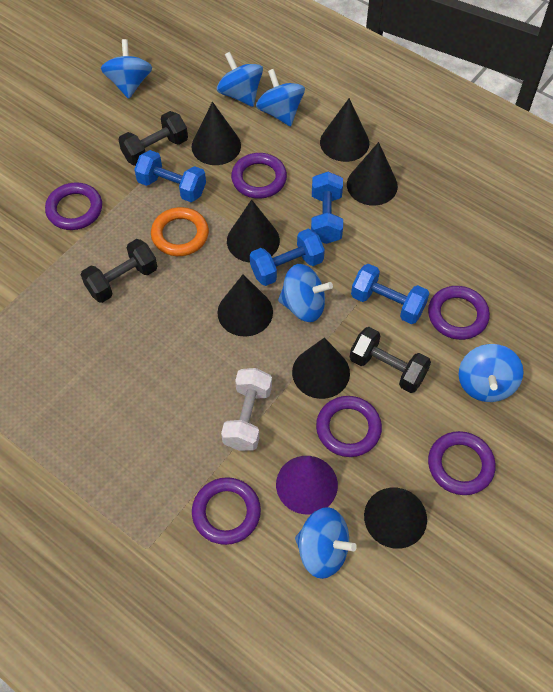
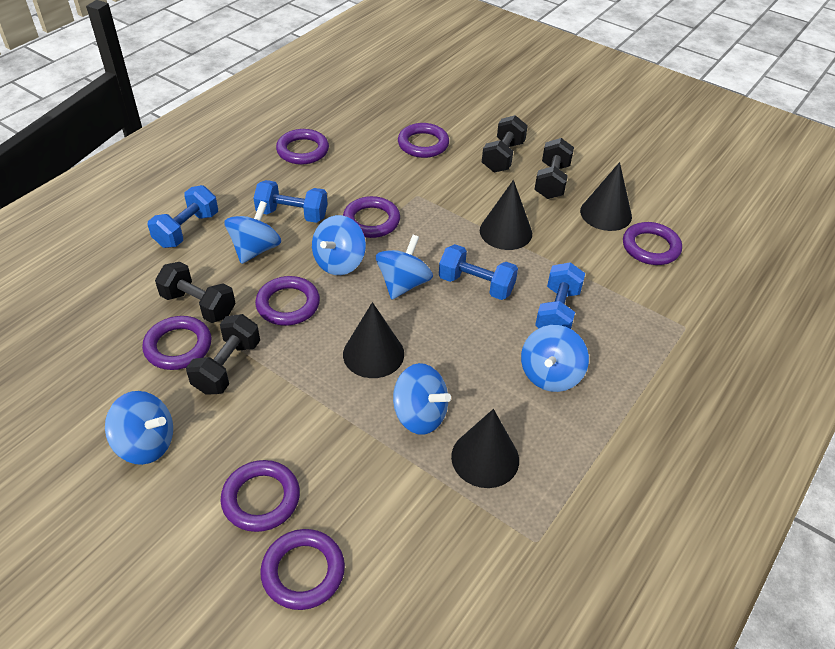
black cone: 7 -> 4
black dumbbell: 3 -> 4
orange ring: 1 -> 0
purple cone: 1 -> 0
purple ring: 6 -> 8
white dumbbell: 1 -> 0

